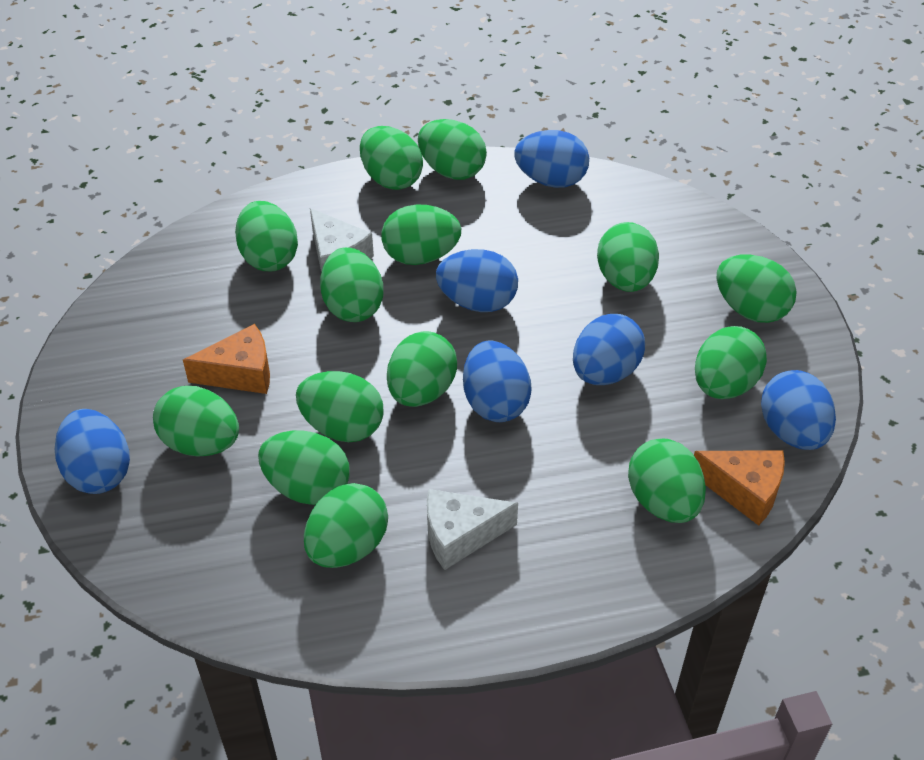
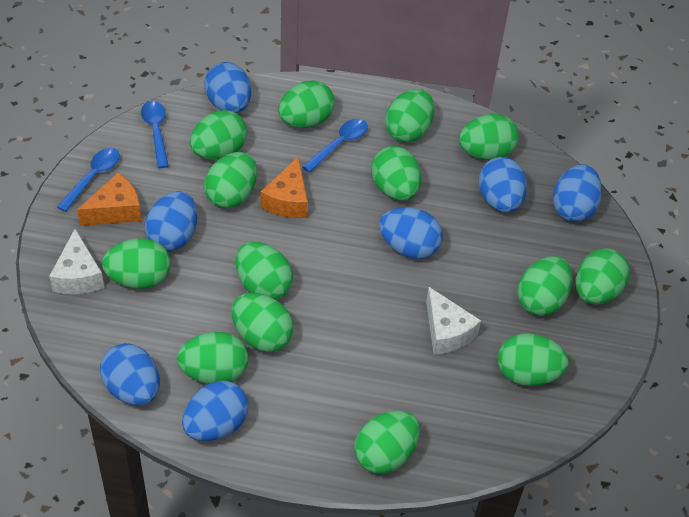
blue egg: 6 -> 7
blue spoon: 0 -> 3

